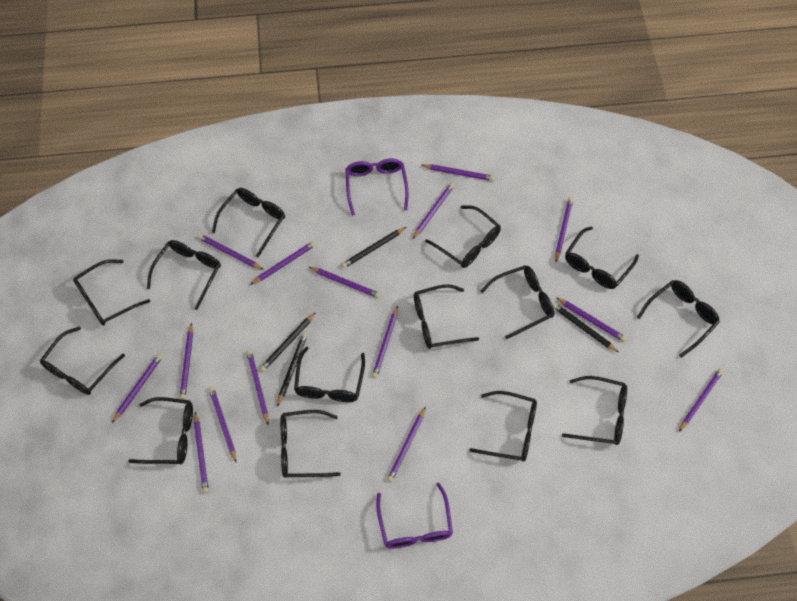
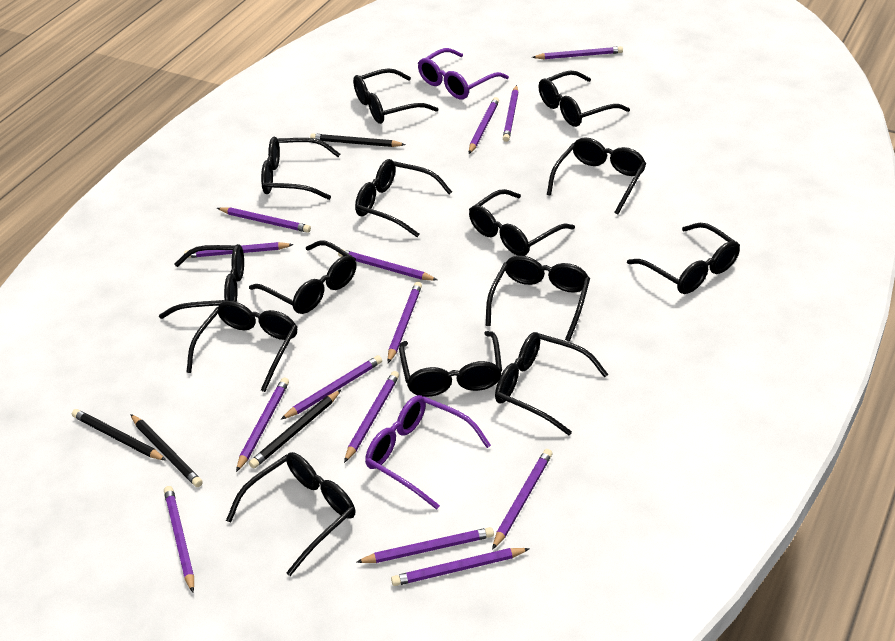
purple pencil: 15 -> 14

